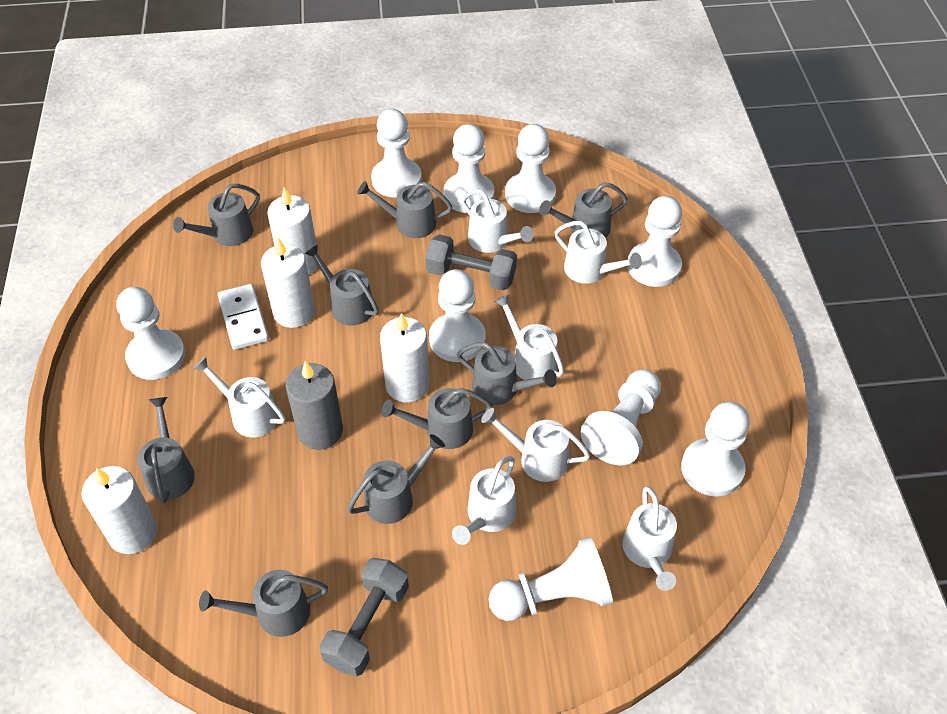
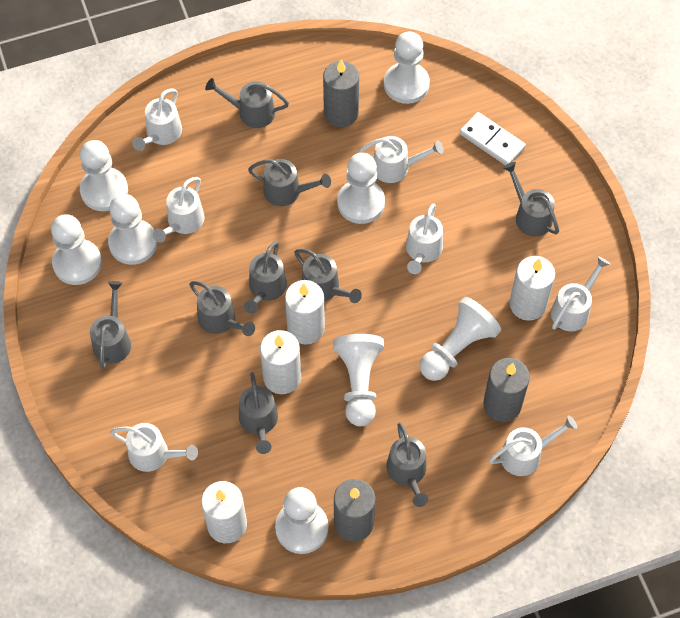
grey candle: 1 -> 3
grey dumbbell: 2 -> 0
white pawn: 9 -> 8

